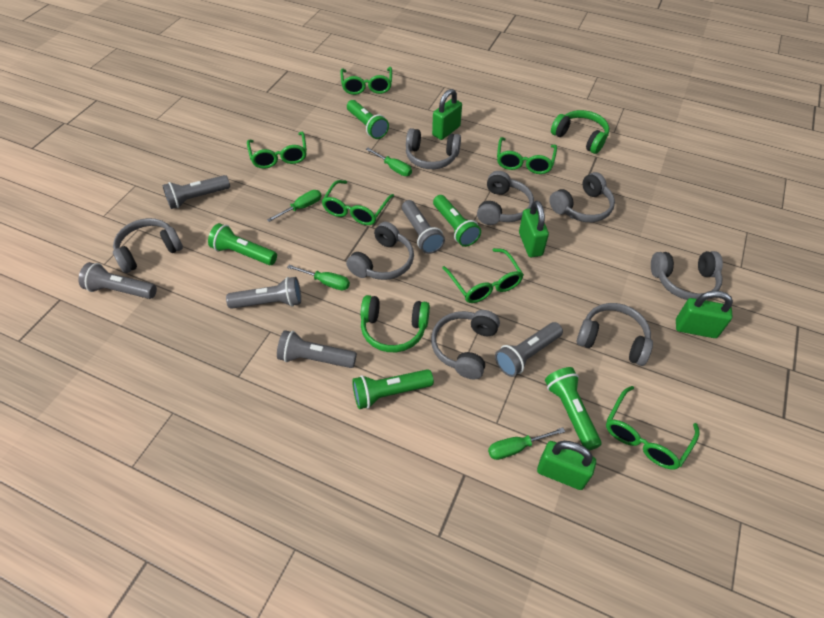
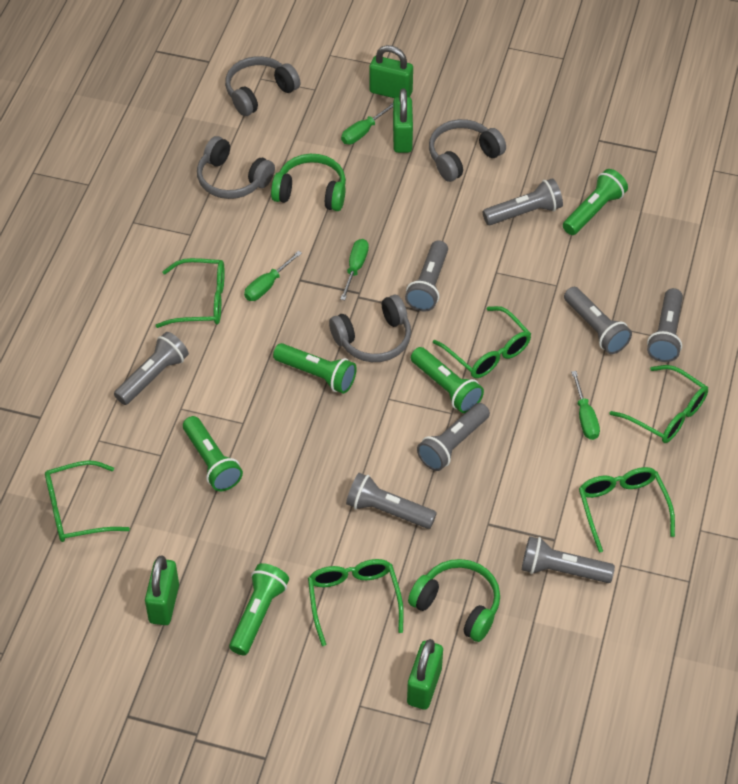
grey flashlight: 6 -> 8
grey headphones: 8 -> 4

